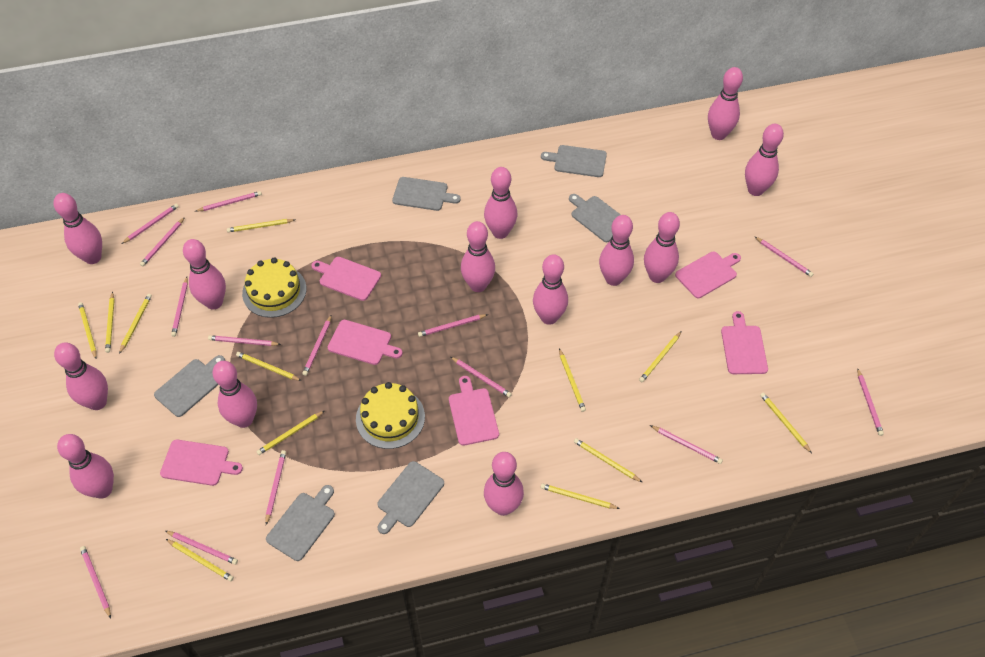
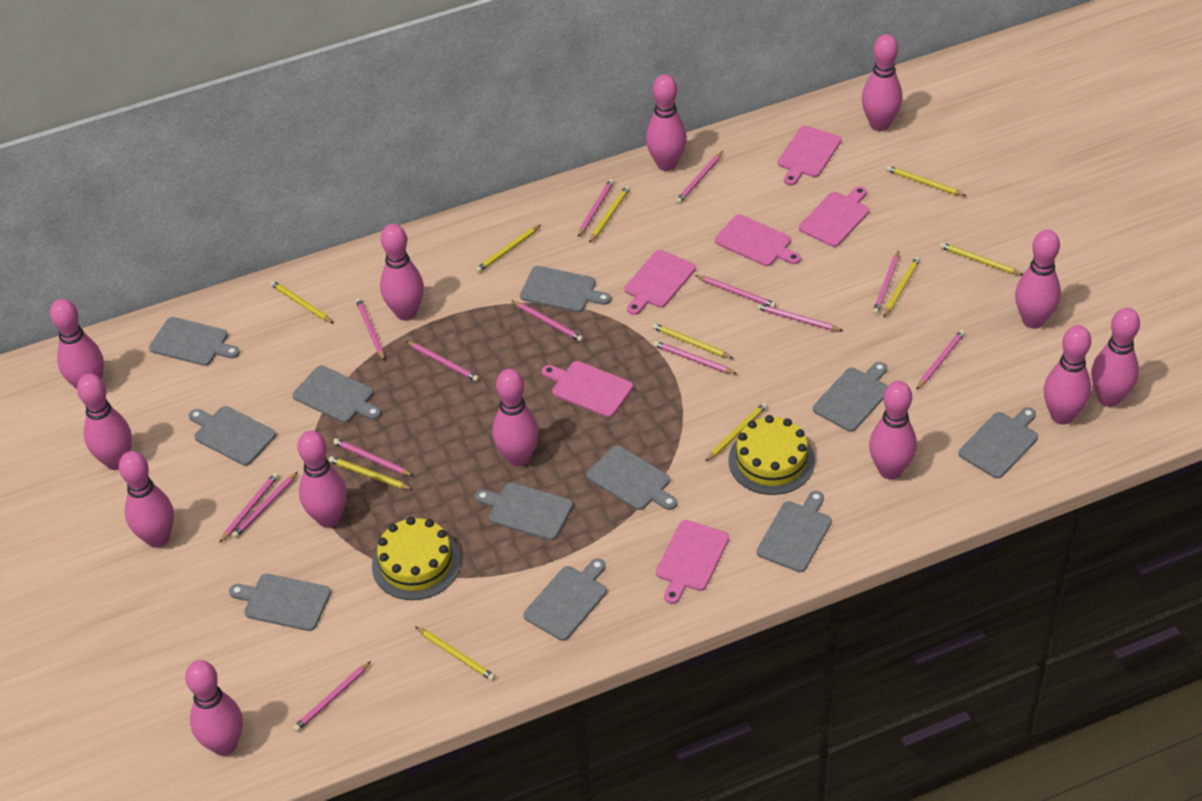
grey cutting board: 6 -> 11
yellow pencil: 12 -> 10

